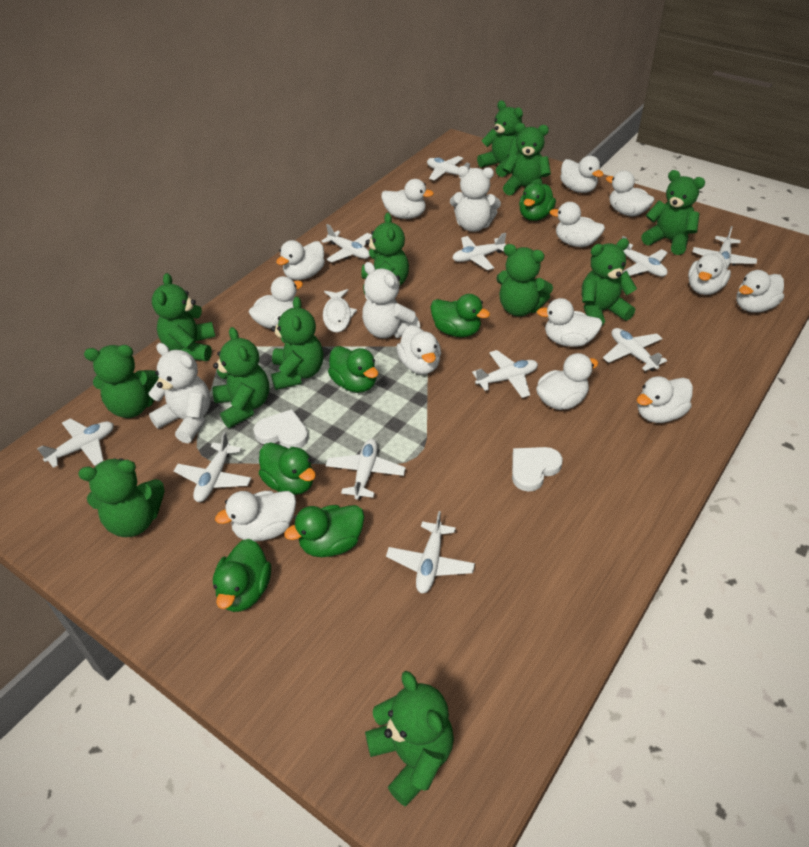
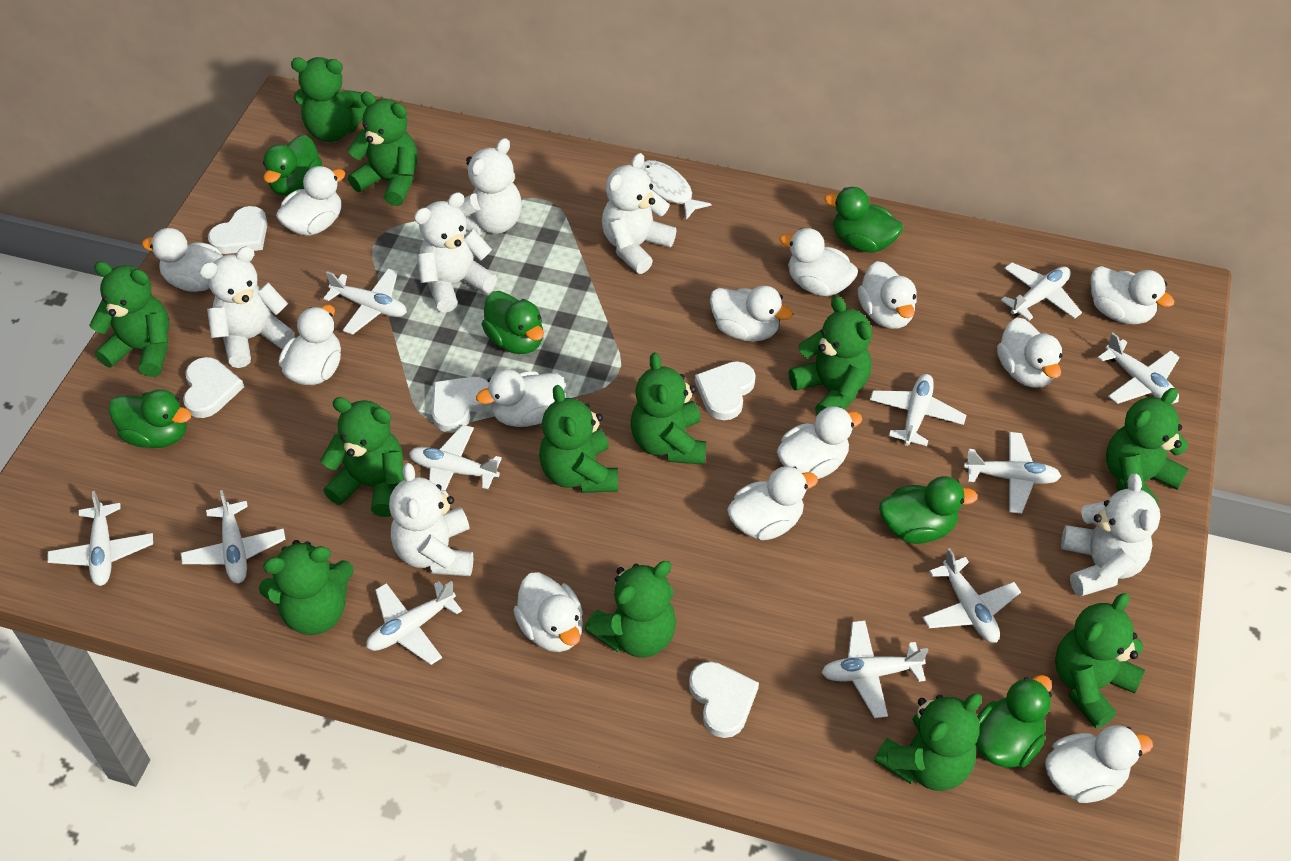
white heart: 2 -> 5
white teddy bear: 3 -> 6

